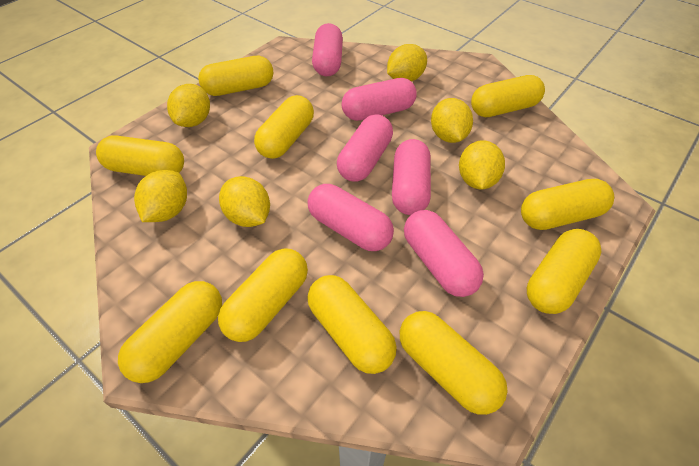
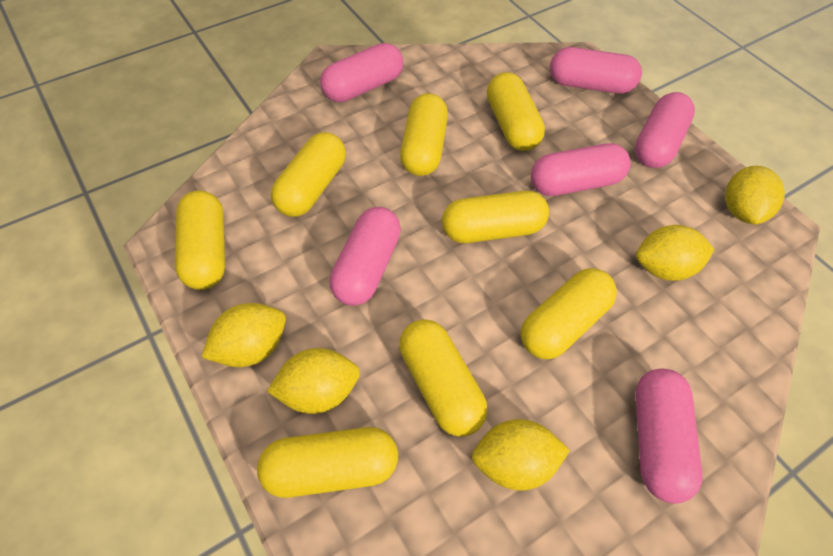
yellow capsule: 10 -> 8
yellow lemon: 6 -> 5

